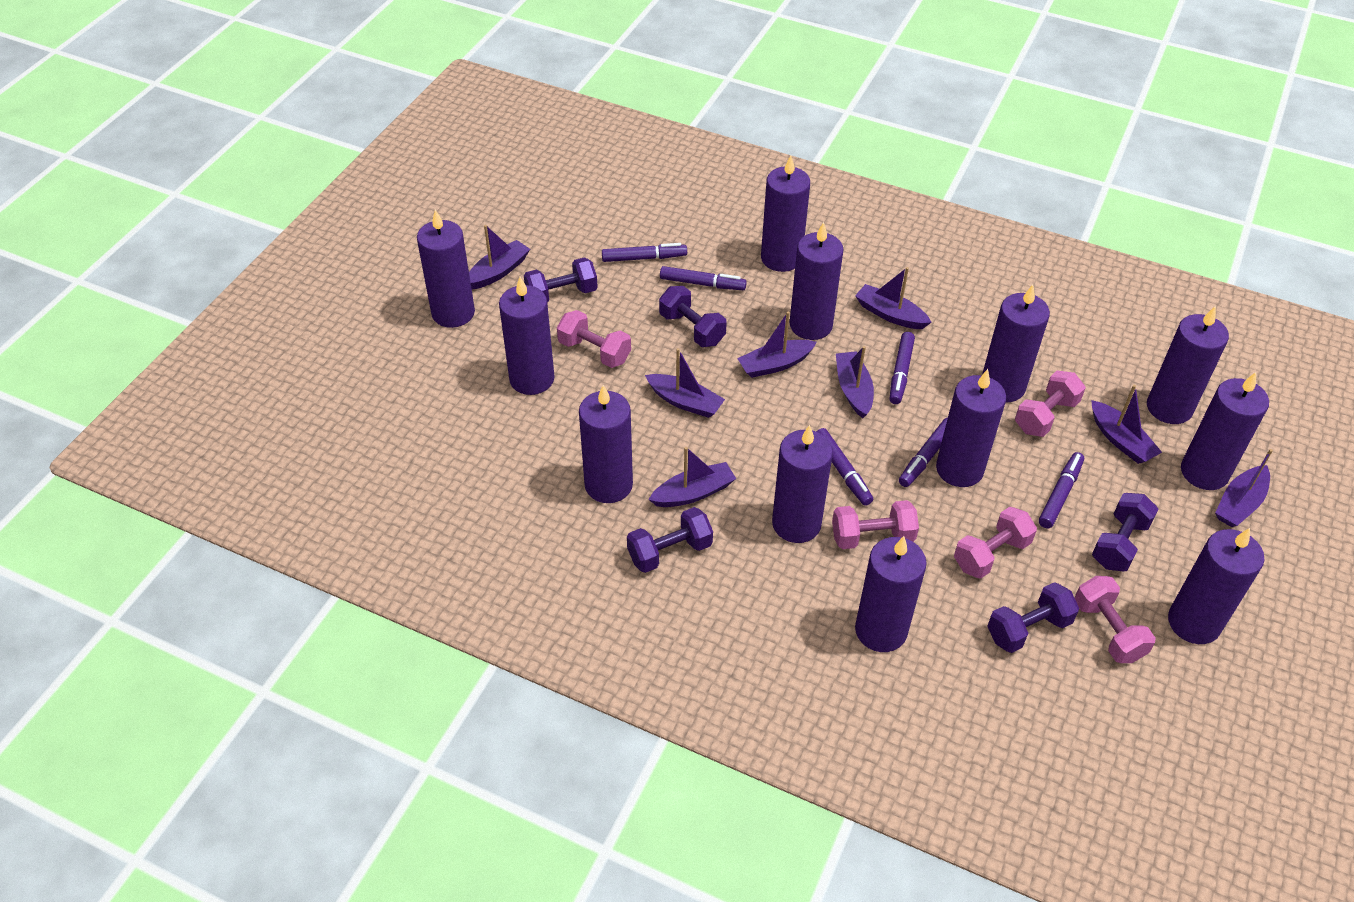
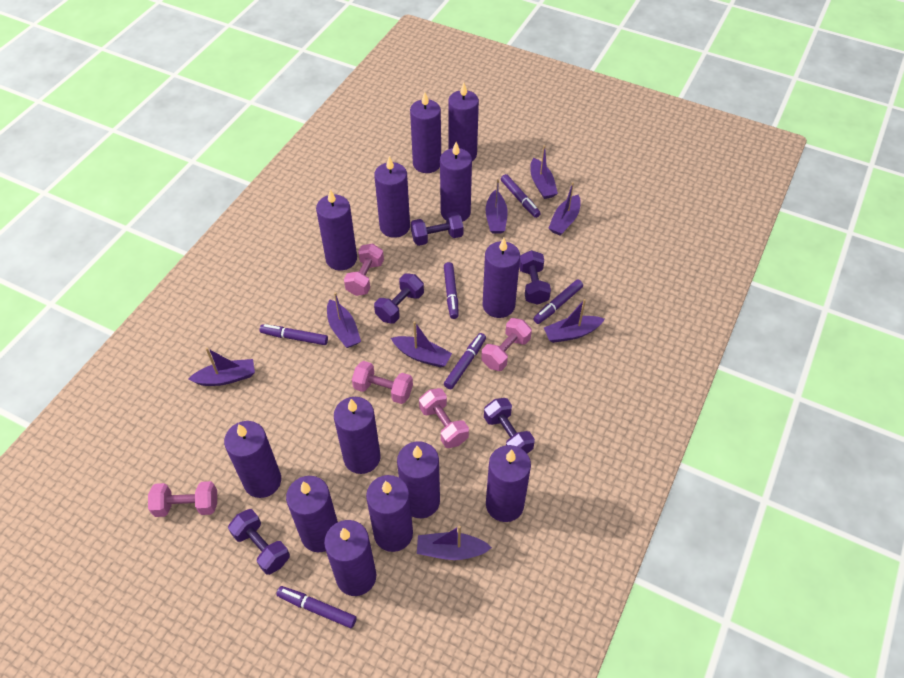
purple candle: 12 -> 13

